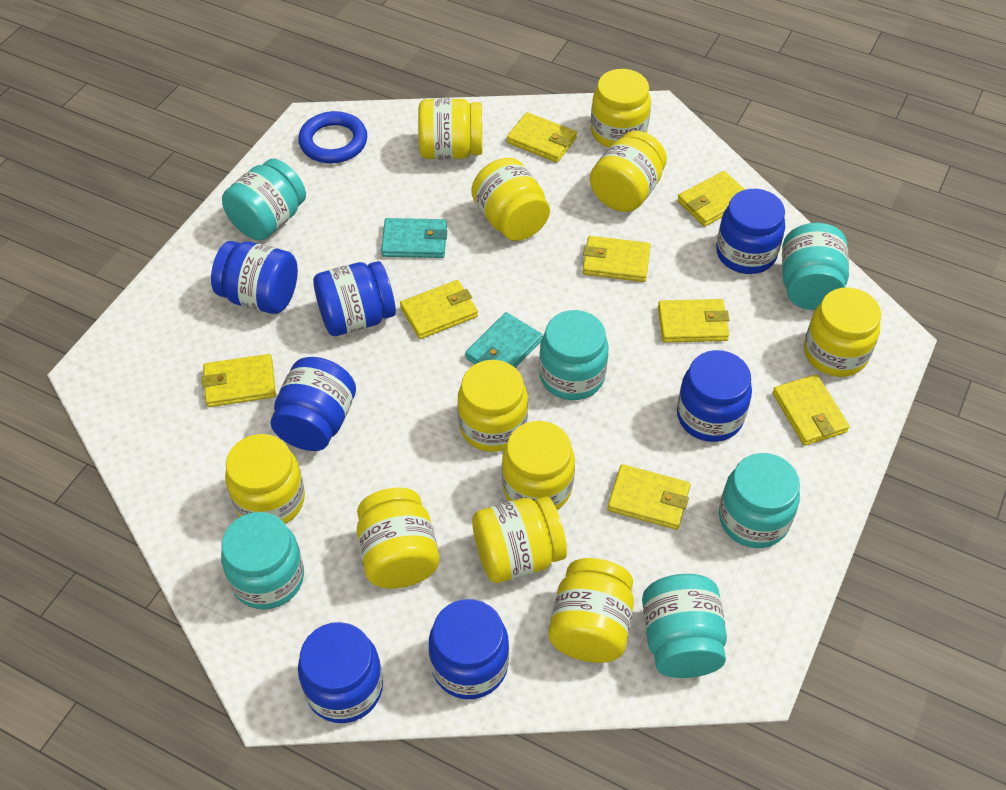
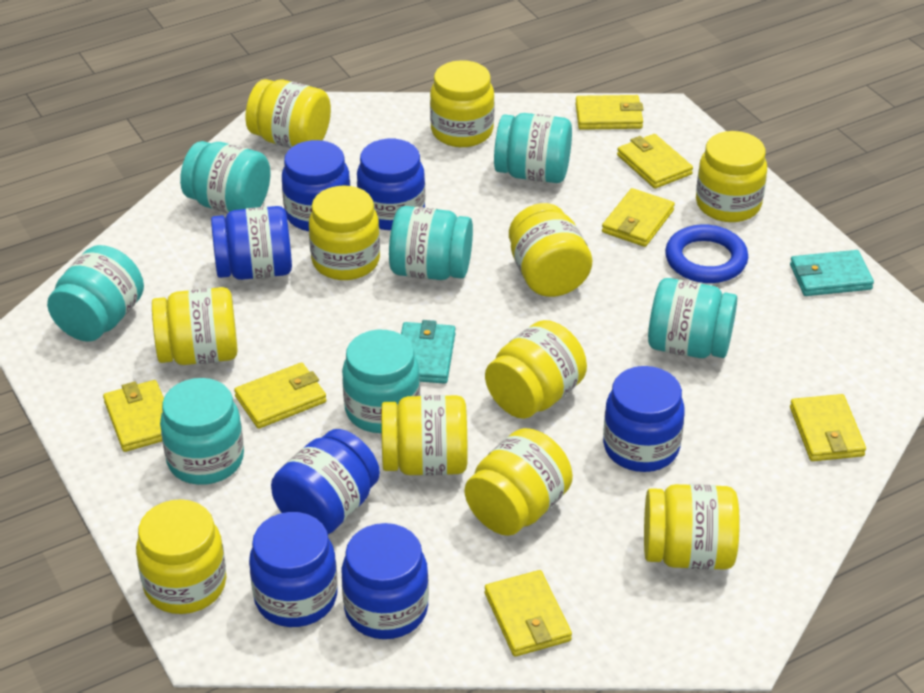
turquoise jar: 6 -> 7
yellow wallet: 8 -> 7

